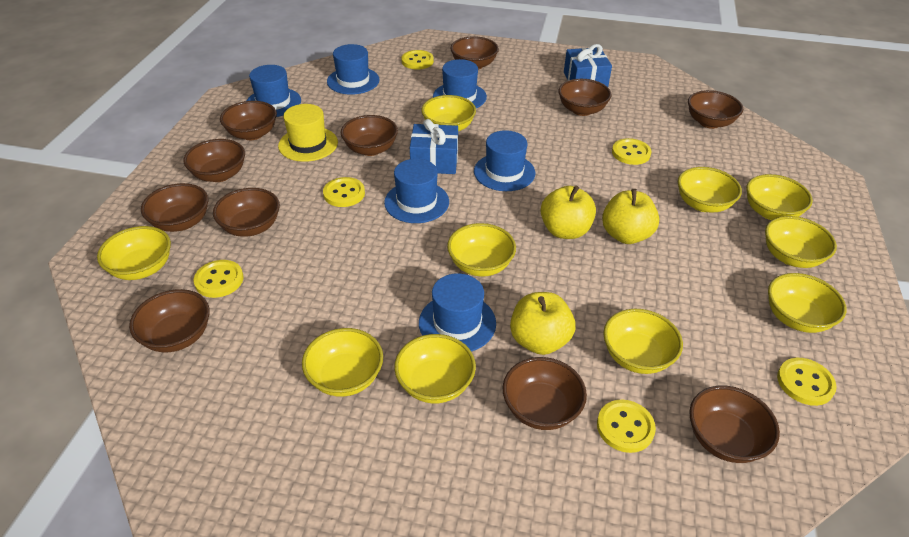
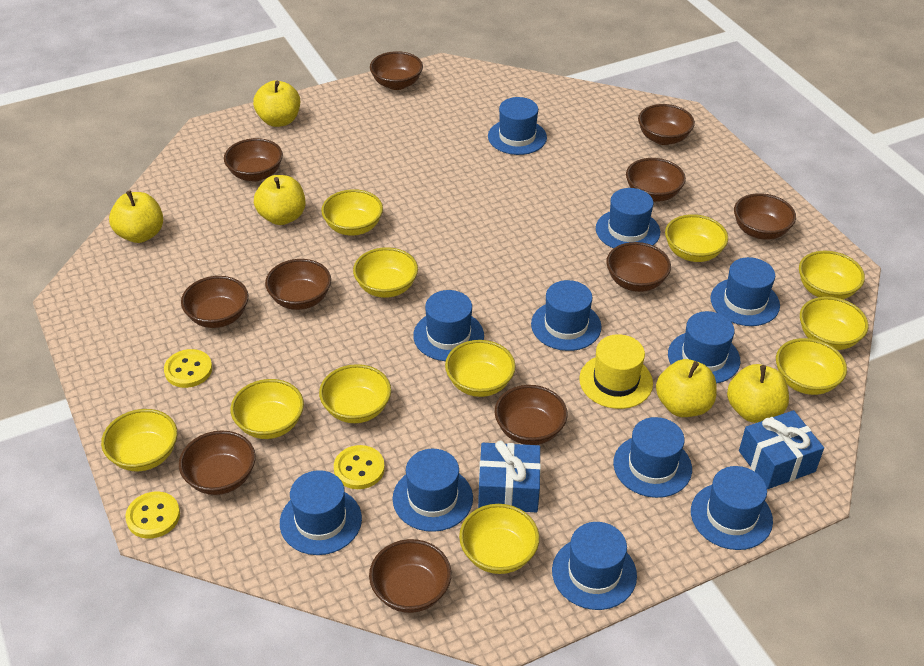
blue hat: 6 -> 11
yellow apple: 3 -> 5
yellow bowl: 10 -> 11
yellow button: 6 -> 3

